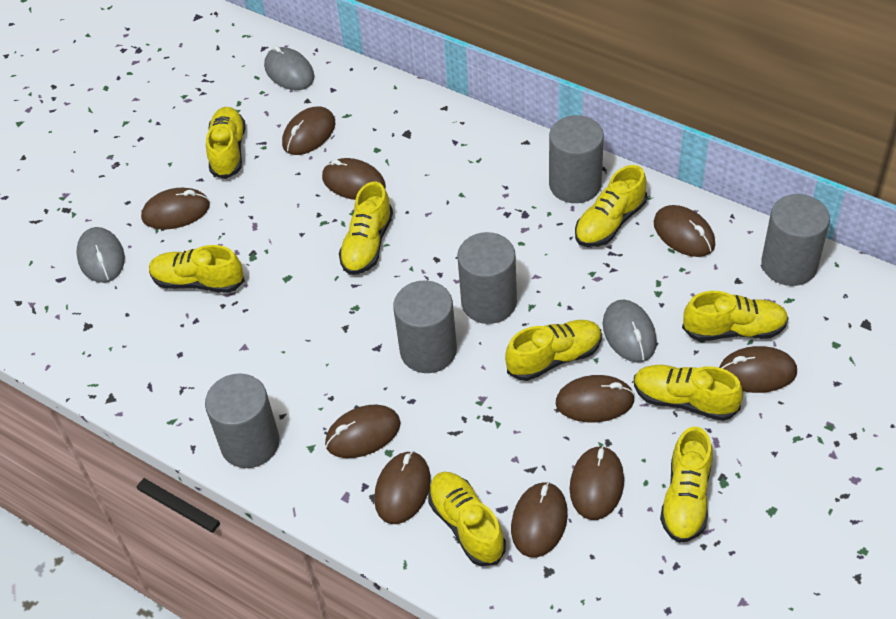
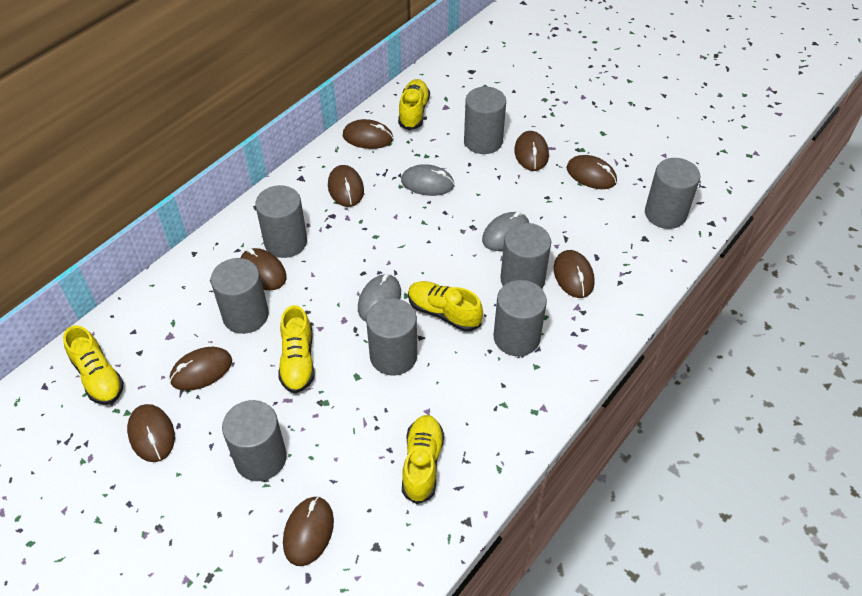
brown mouse: 10 -> 9
grey cylinder: 5 -> 8
yellow shoe: 9 -> 5

